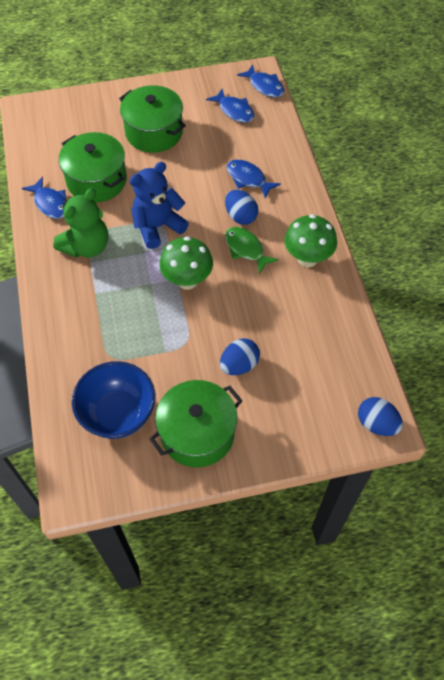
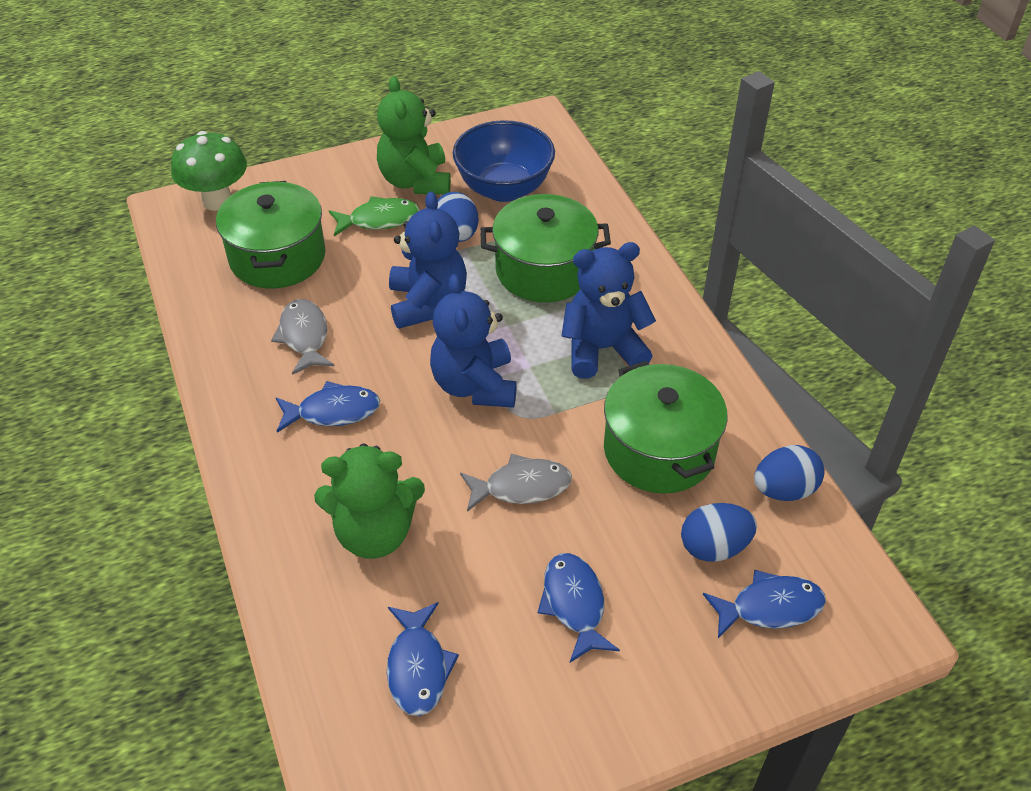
blue teddy bear: 1 -> 3
green mushroom: 2 -> 1
green teddy bear: 1 -> 2
grey fish: 0 -> 2

